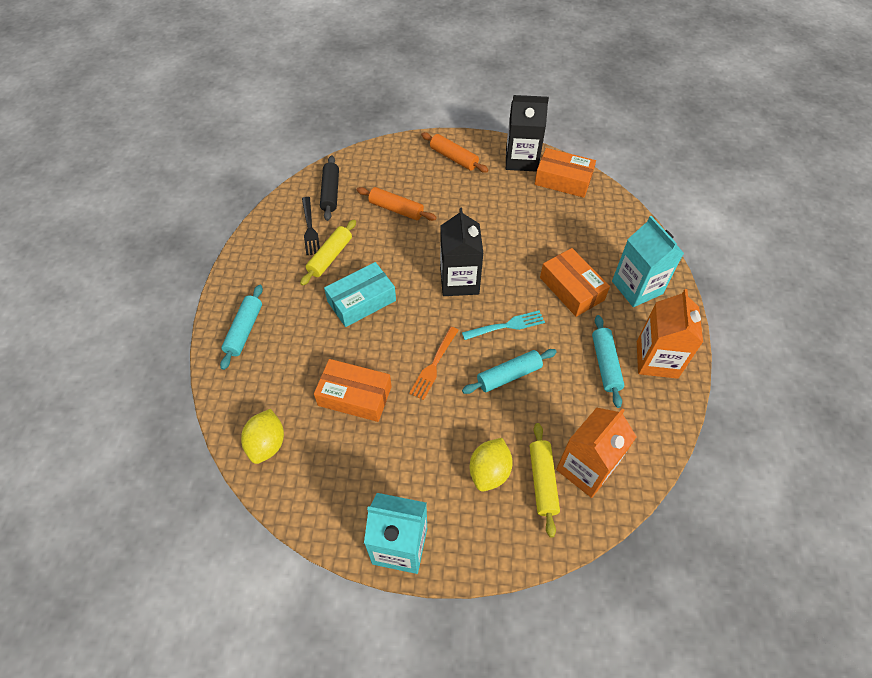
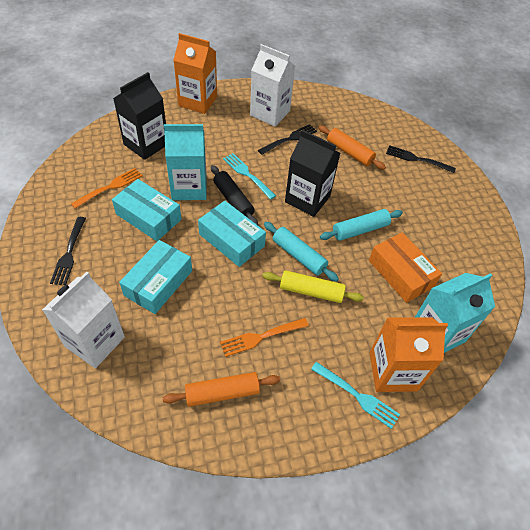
black fork: 1 -> 3
orange box: 3 -> 1
orange fork: 1 -> 2
turquoise box: 1 -> 3
turquoise fork: 1 -> 2
turquoise rolling pin: 3 -> 2
white carton: 0 -> 2
yellow lemon: 2 -> 0
yellow rolling pin: 2 -> 1

